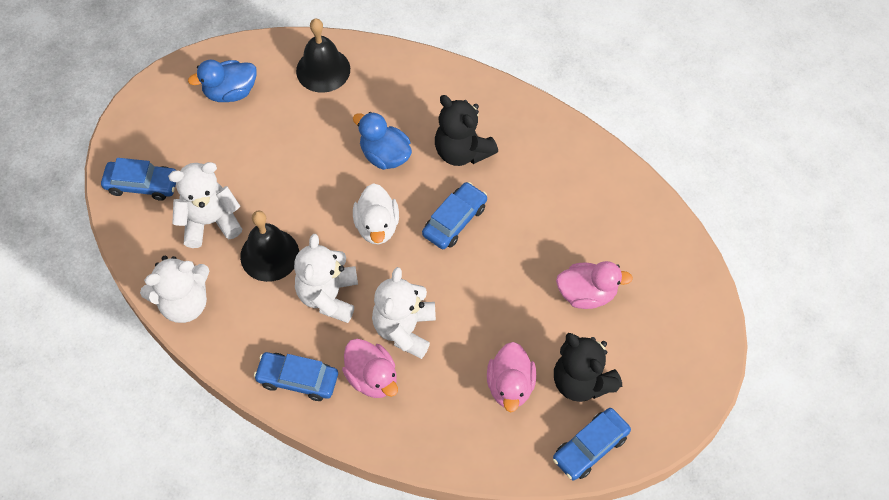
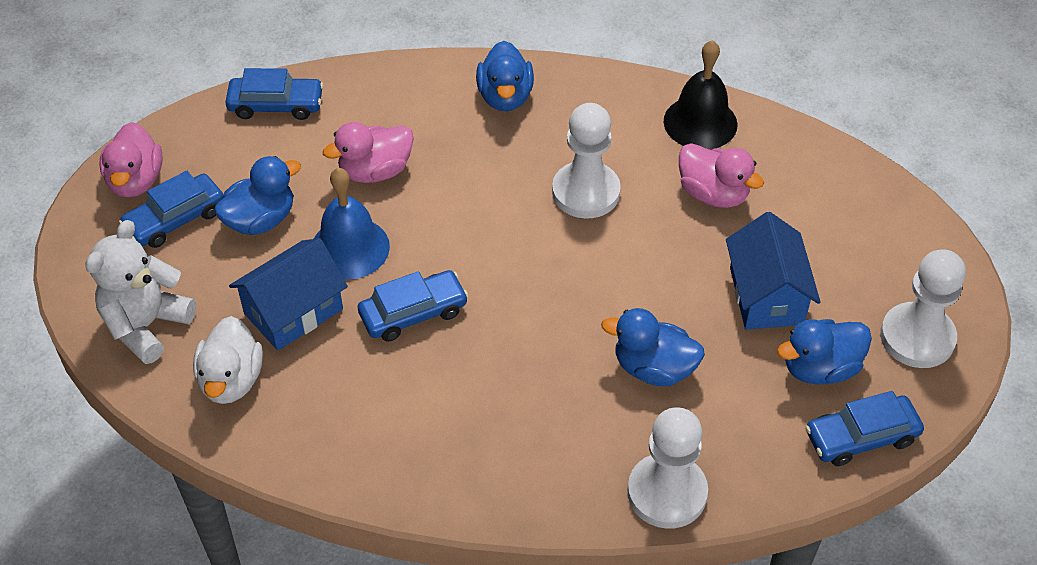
black bell: 2 -> 1
black teddy bear: 2 -> 0
blue bell: 0 -> 1
blue duck: 2 -> 4
blue house: 0 -> 2
white pawn: 0 -> 3
white teddy bear: 4 -> 1

